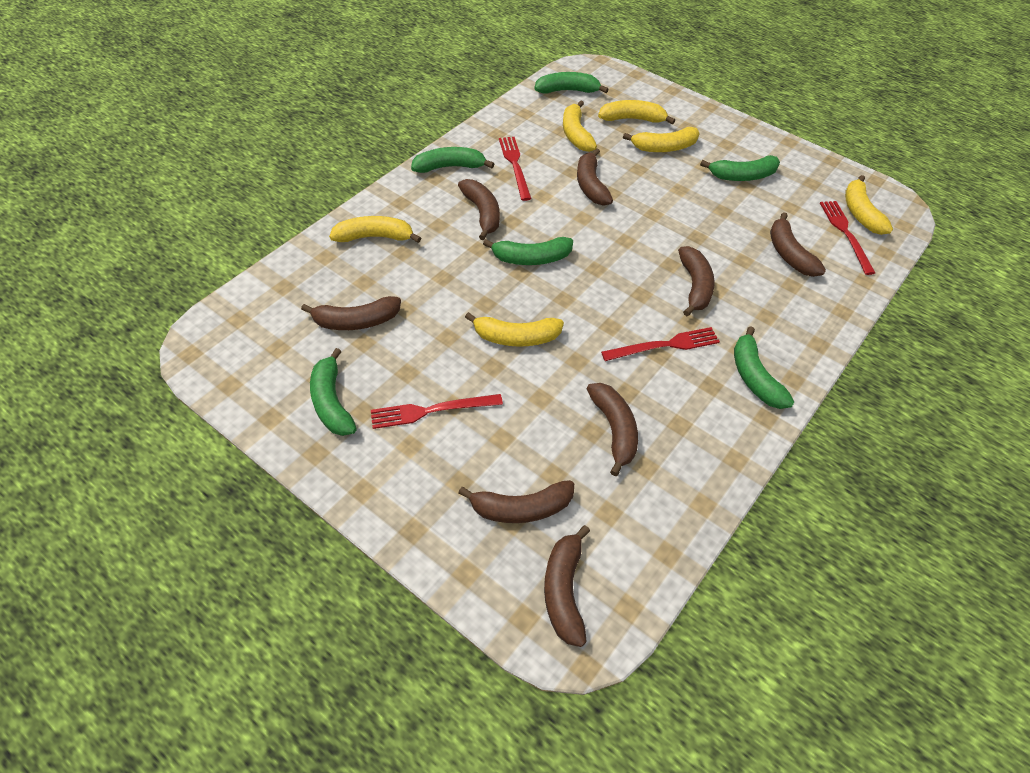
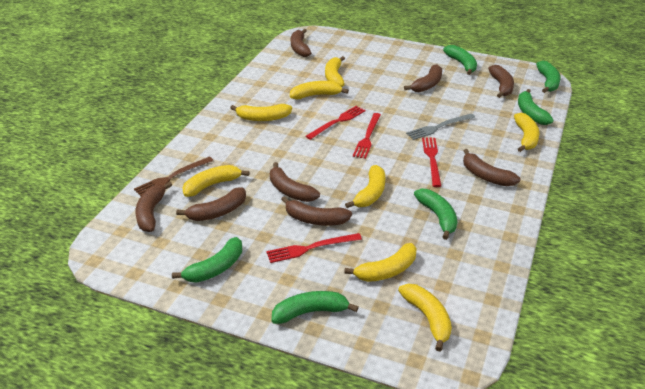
brown fork: 0 -> 1
grey fork: 0 -> 1
yellow banana: 6 -> 8

